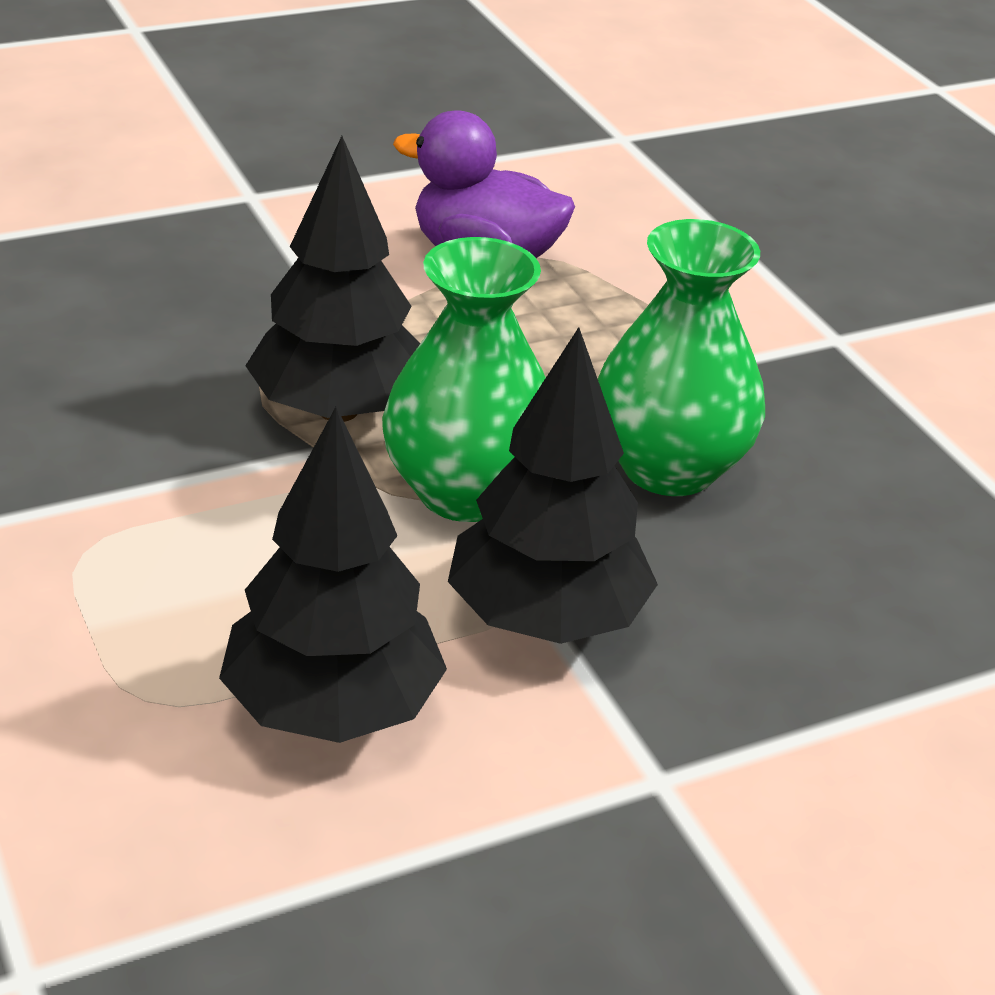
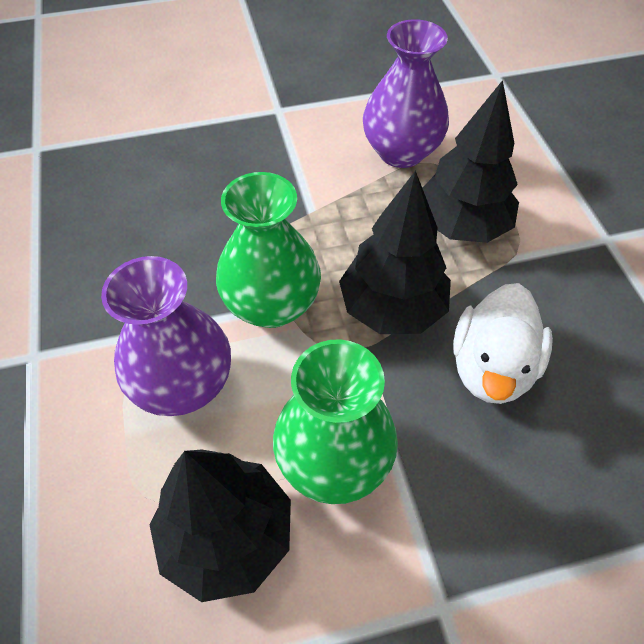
purple duck: 1 -> 0
purple vase: 0 -> 2
white duck: 0 -> 1

